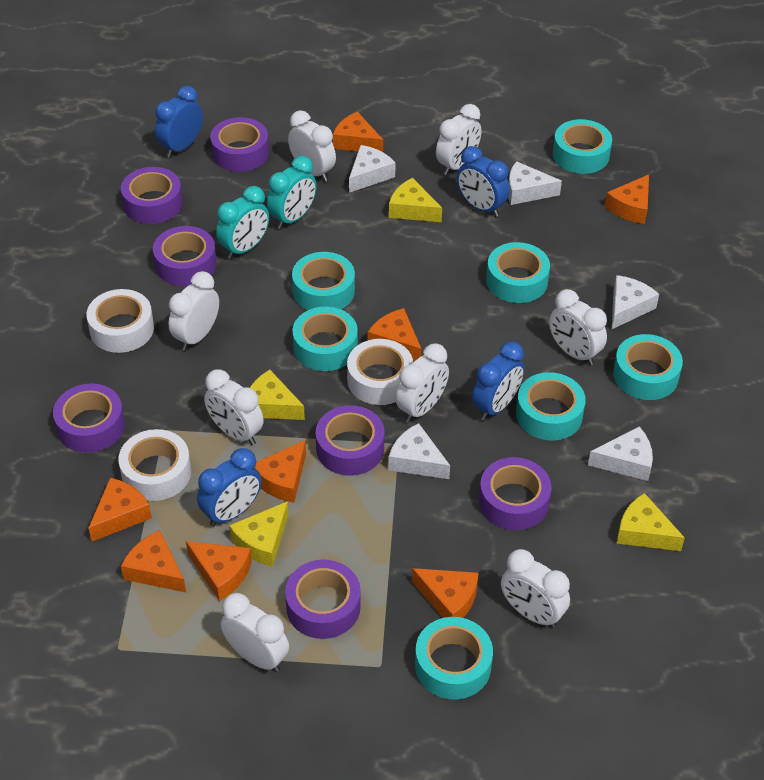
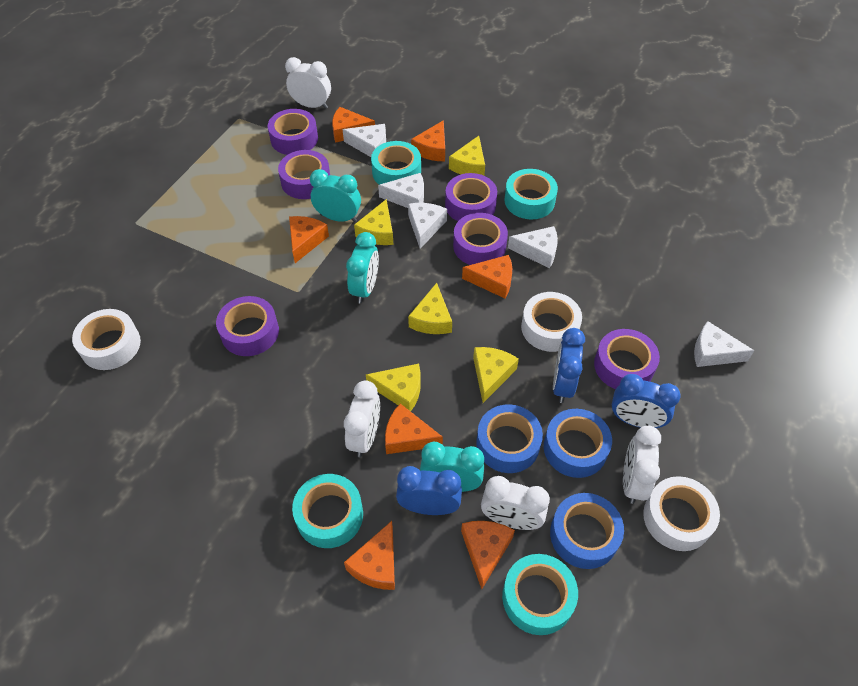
blue clock: 4 -> 3
blue tape: 0 -> 3
orange cheese: 8 -> 7
purple tape: 7 -> 6
turquoise clock: 2 -> 3
turquoise tape: 7 -> 4
white clock: 8 -> 4
yellow cheese: 4 -> 5

